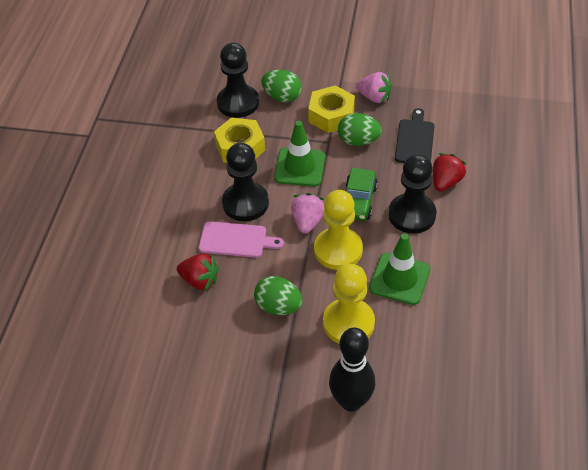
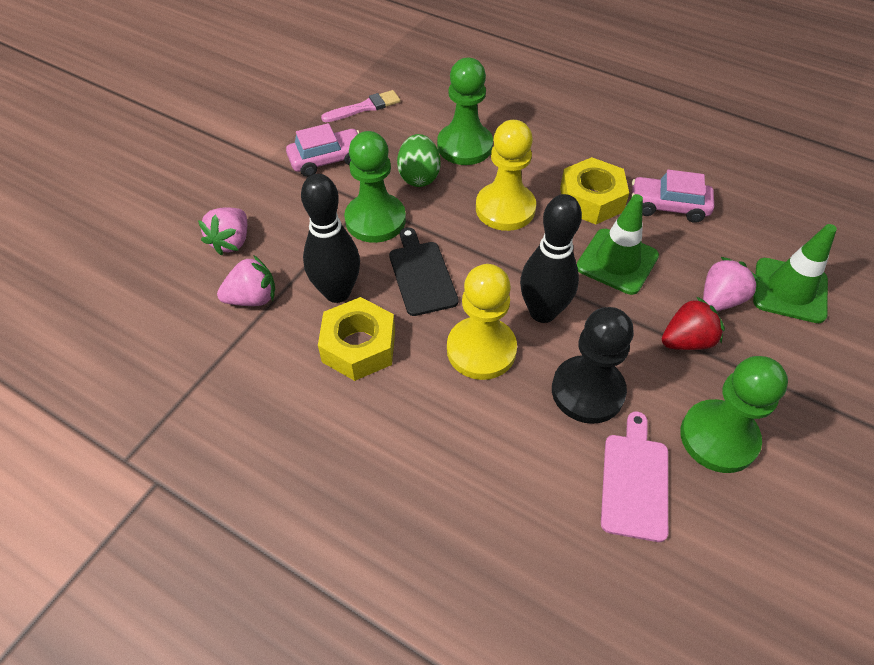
black bowling pin: 1 -> 2
black pawn: 3 -> 1
green car: 1 -> 0
green egg: 3 -> 1
green pawn: 0 -> 3
pink brush: 0 -> 1
pink car: 0 -> 2
pink strawberry: 2 -> 3
red strawberry: 2 -> 1

